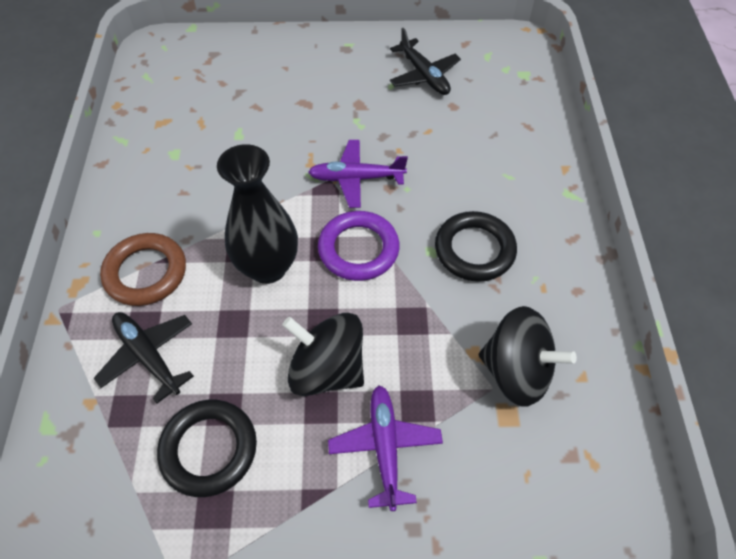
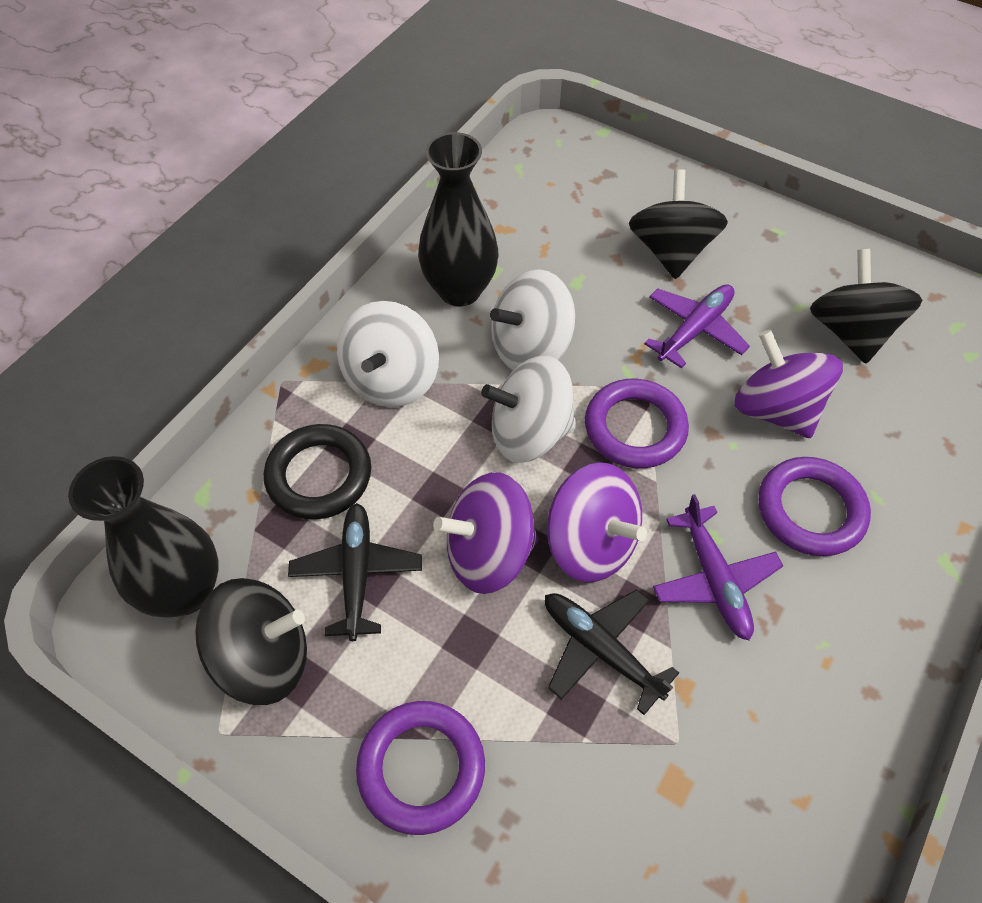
black ring: 2 -> 1
black spinning top: 2 -> 3
black vase: 1 -> 2
brown ring: 1 -> 0
purple ring: 1 -> 3
purple spinning top: 0 -> 3
white spinning top: 0 -> 3

